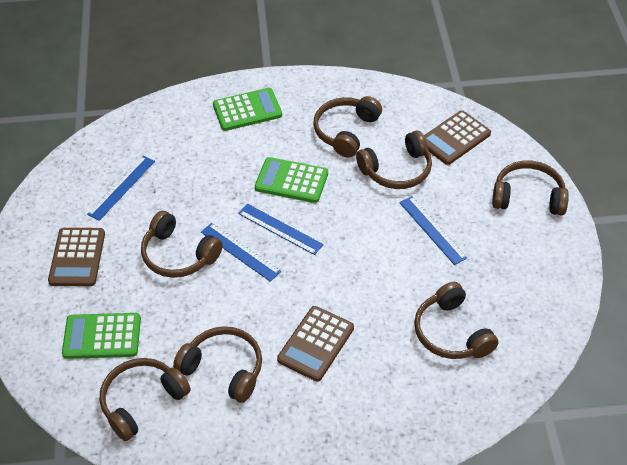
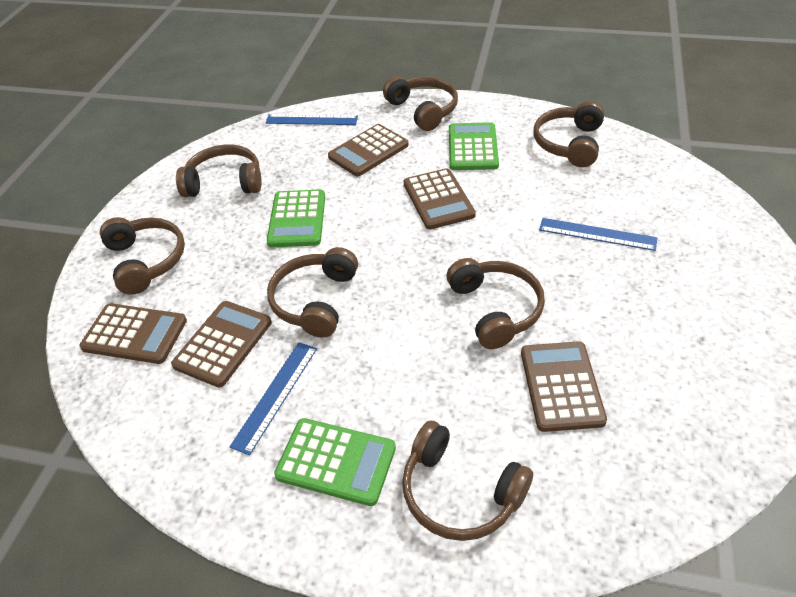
blue ruler: 4 -> 3
brown calculator: 3 -> 5

